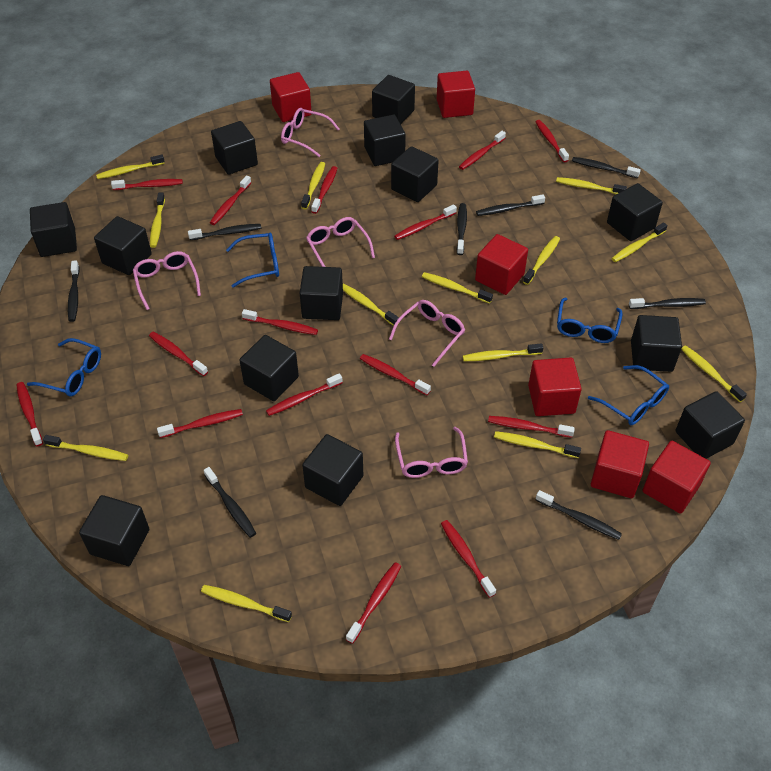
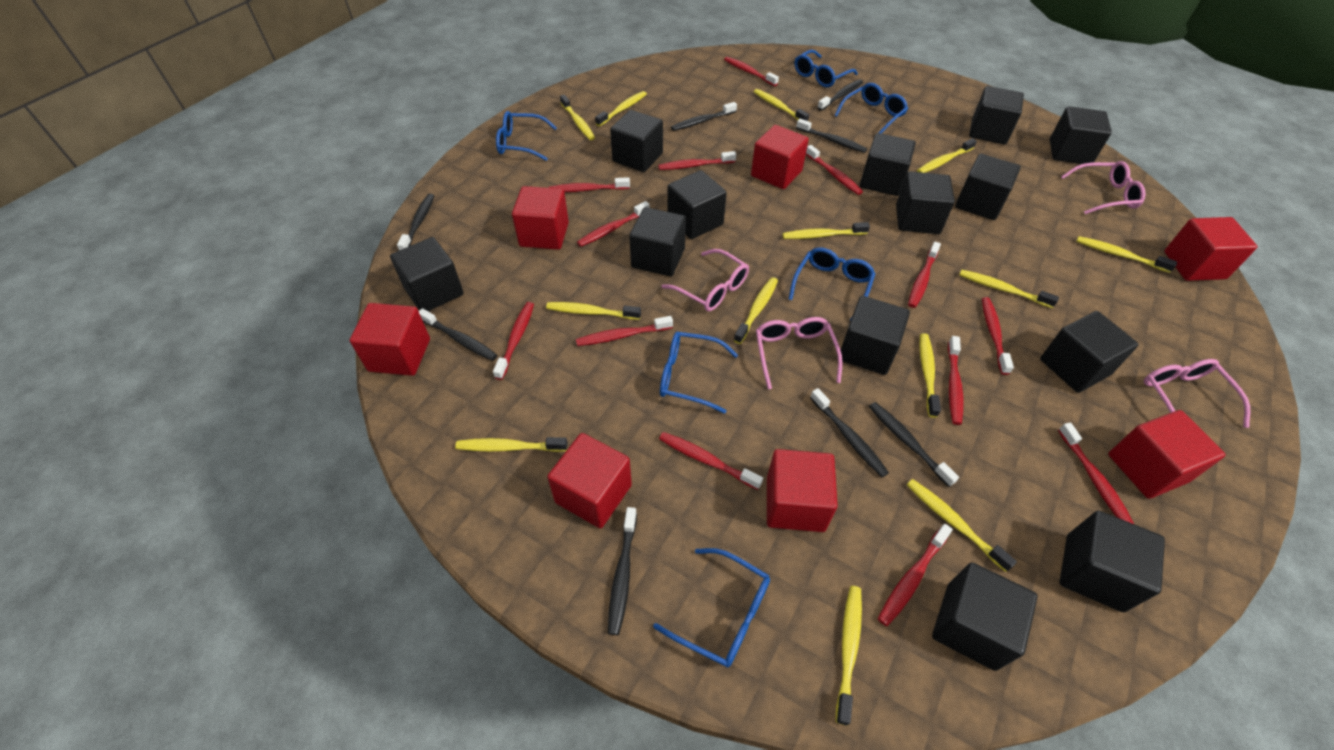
blue glasses: 4 -> 6
pink glasses: 5 -> 4
red cube: 6 -> 7
red toothbrush: 15 -> 13

